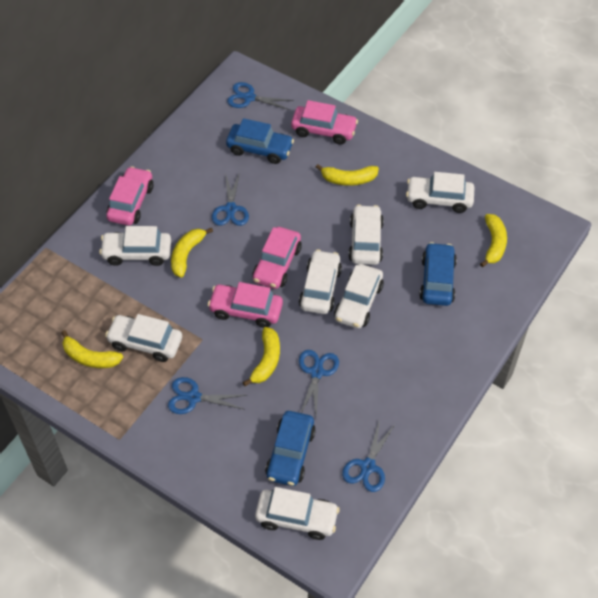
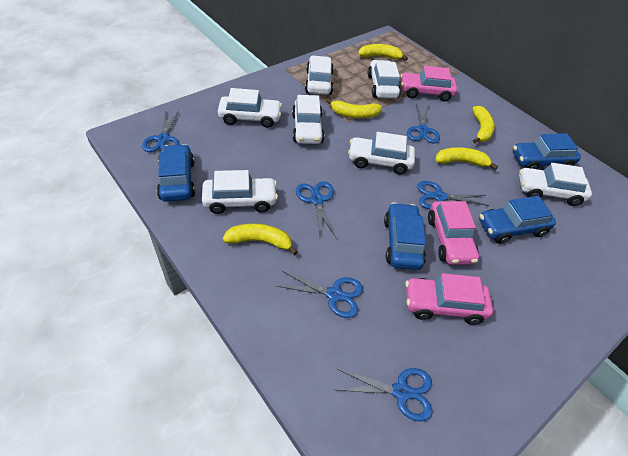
blue car: 3 -> 4
blue scissors: 5 -> 6
pink car: 4 -> 3

